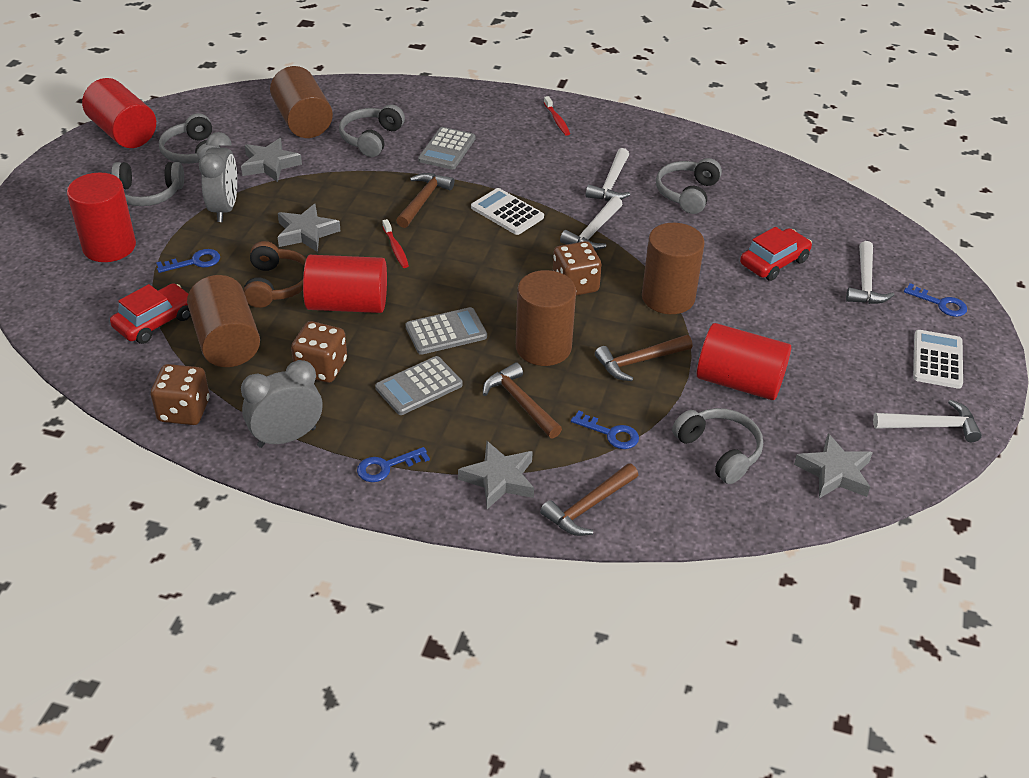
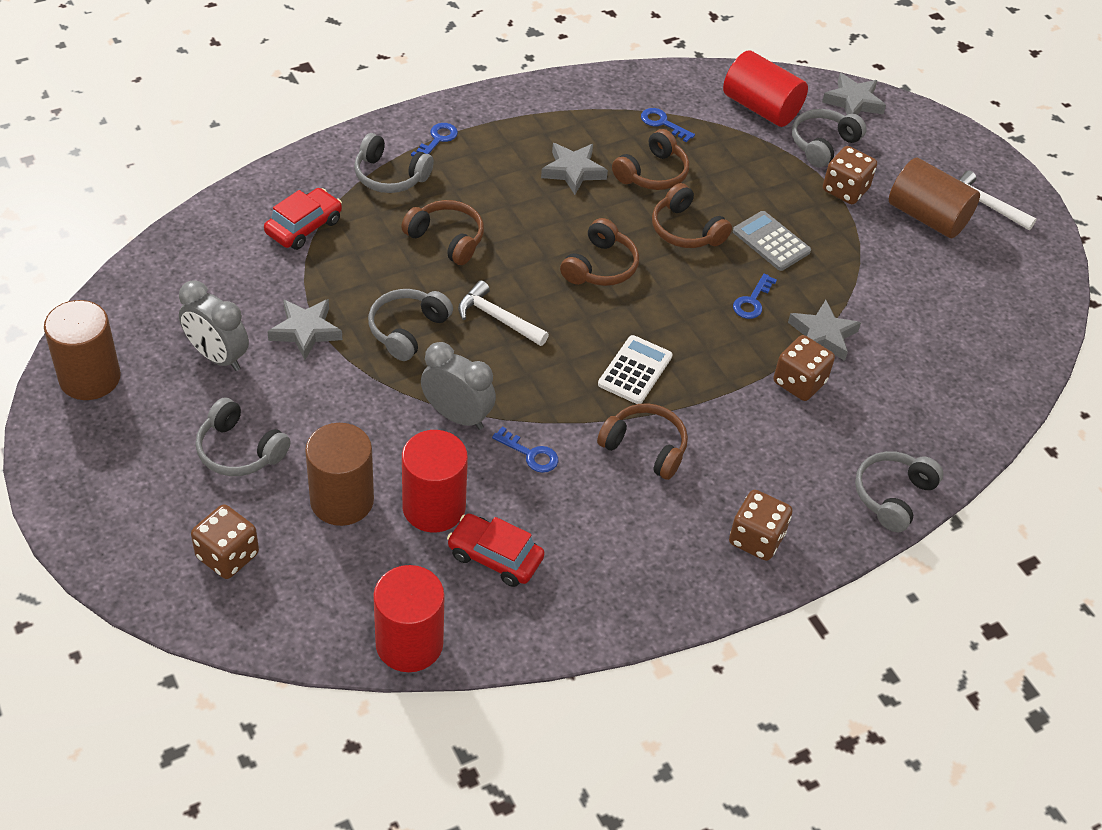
brown cylinder: 4 -> 3
brown dice: 3 -> 4
brown hammer: 4 -> 0
brown headphones: 1 -> 5
grey calculator: 3 -> 1
red cylinder: 4 -> 3
red toothbrush: 2 -> 0
white calculator: 2 -> 1
white hammer: 4 -> 2

